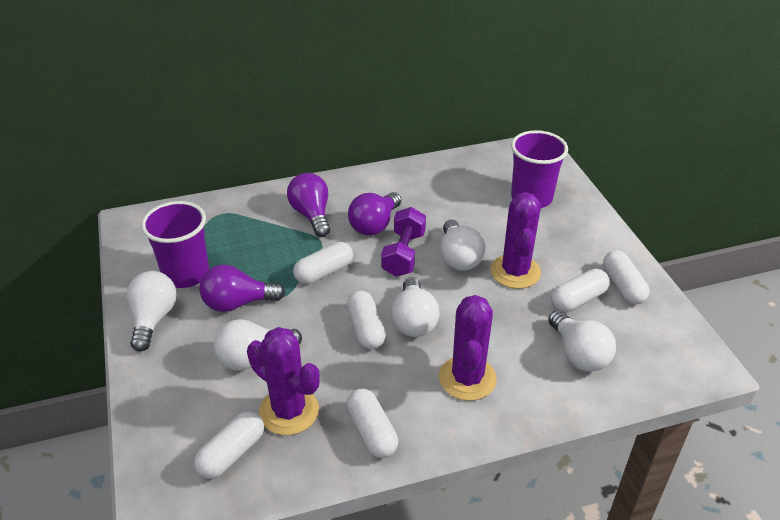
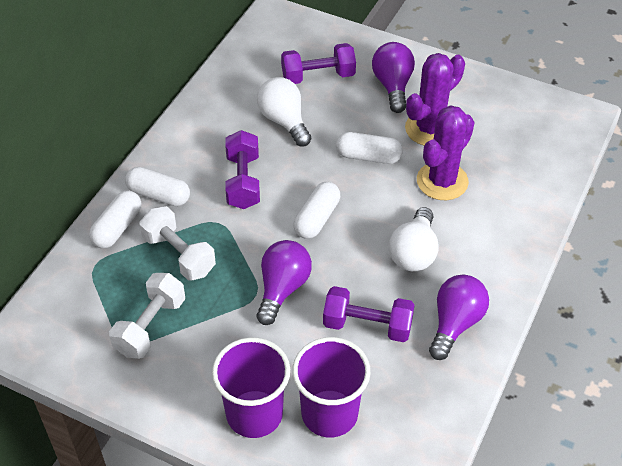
purple cactus: 3 -> 2
purple dumbbell: 1 -> 3
white capsule: 6 -> 4
white dumbbell: 0 -> 2
white light bulb: 5 -> 2

